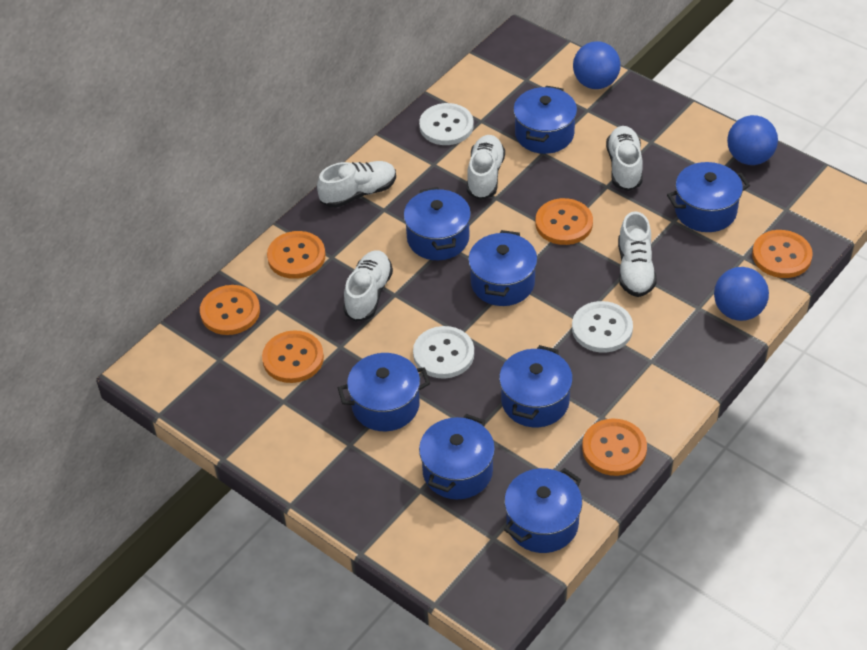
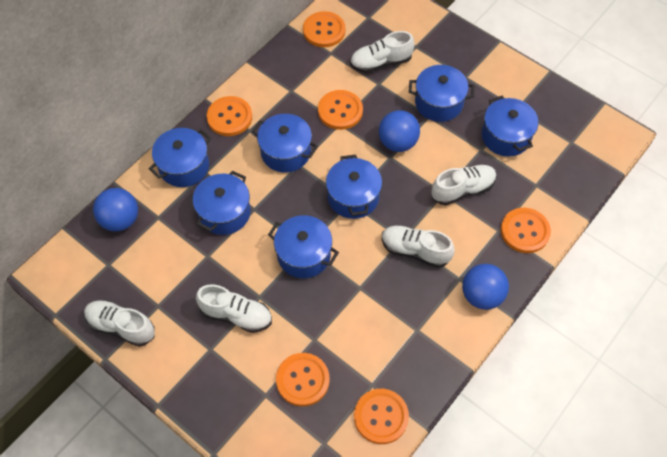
blue pot: 8 -> 7
white button: 3 -> 0

